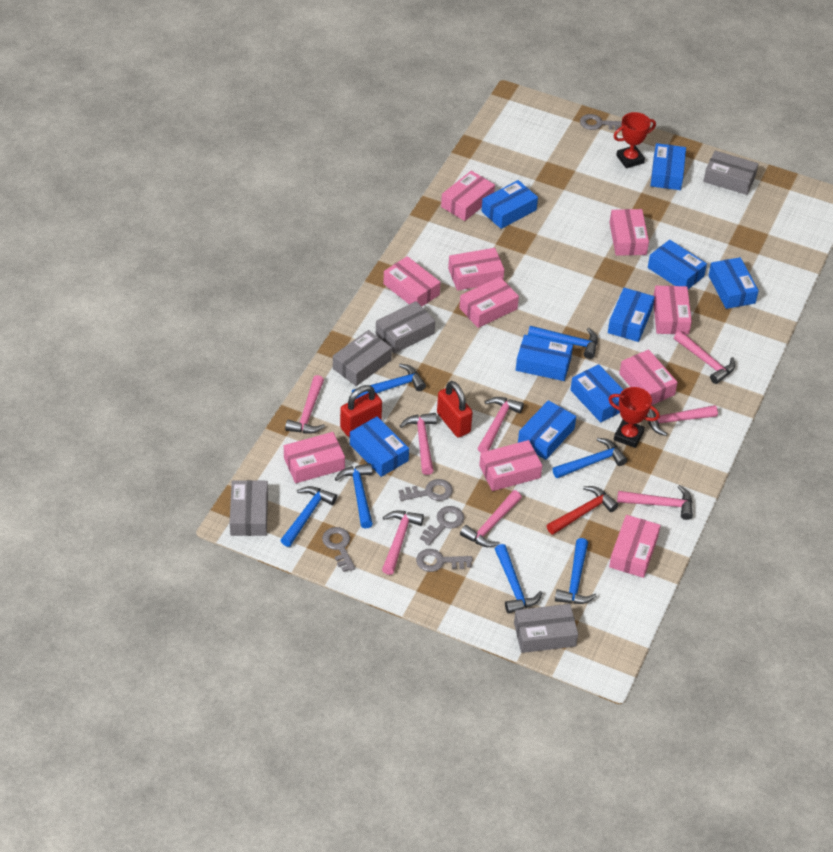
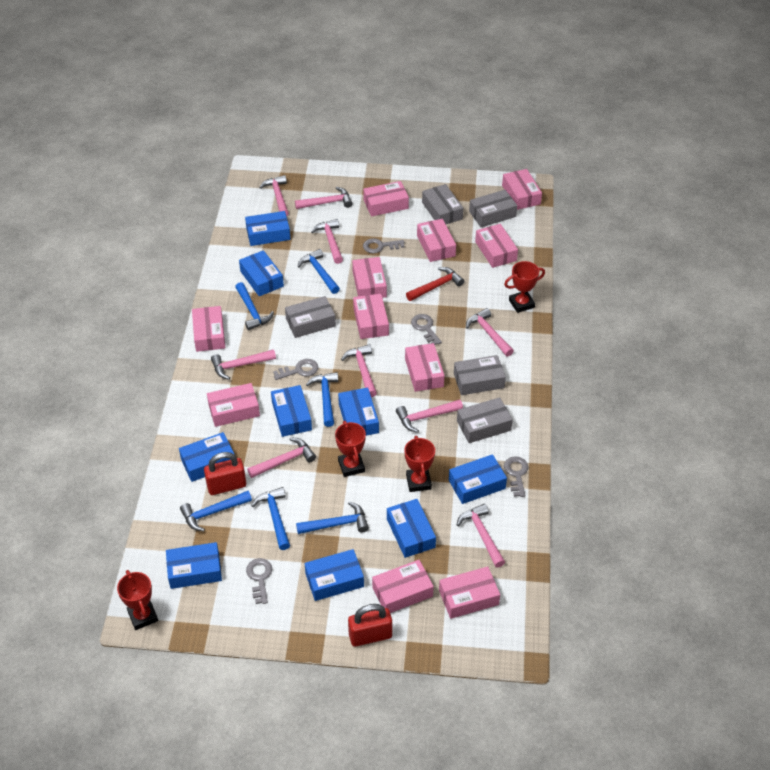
blue hammer: 7 -> 6
pink box: 10 -> 11
pink hammer: 8 -> 9
red trophy: 2 -> 4

